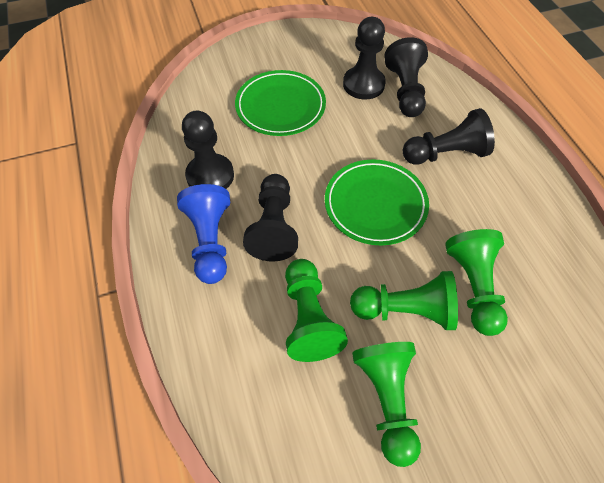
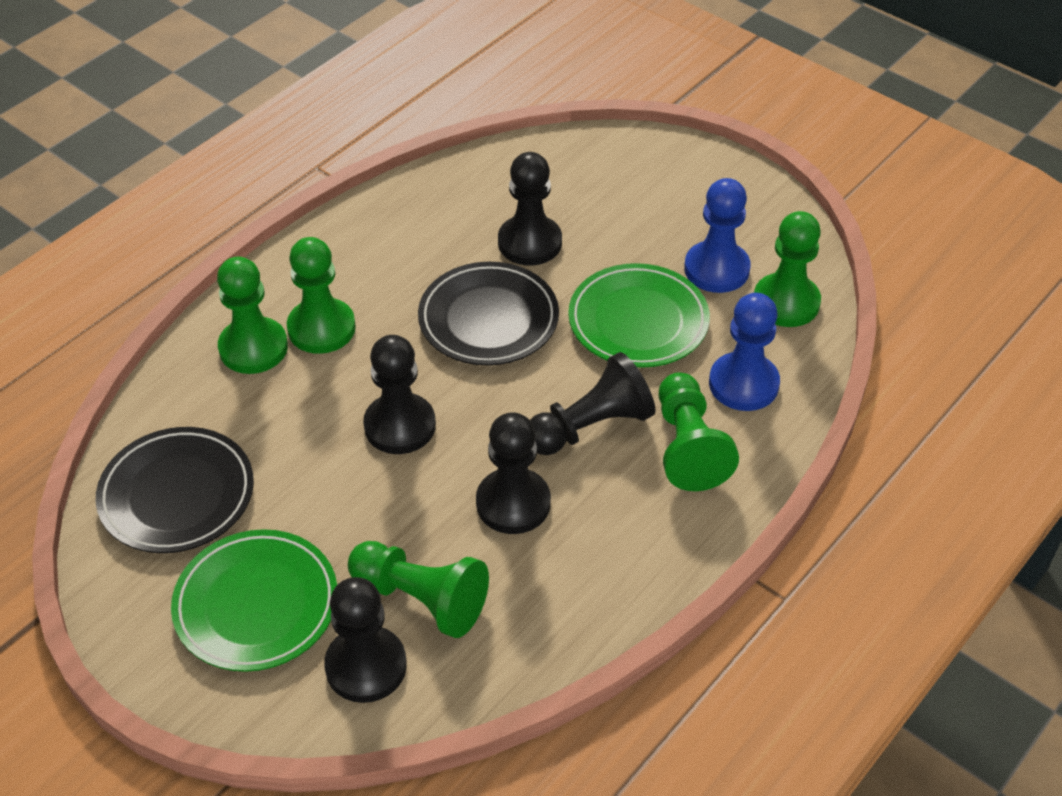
black plate: 0 -> 2
blue pawn: 1 -> 2
green pawn: 4 -> 5

